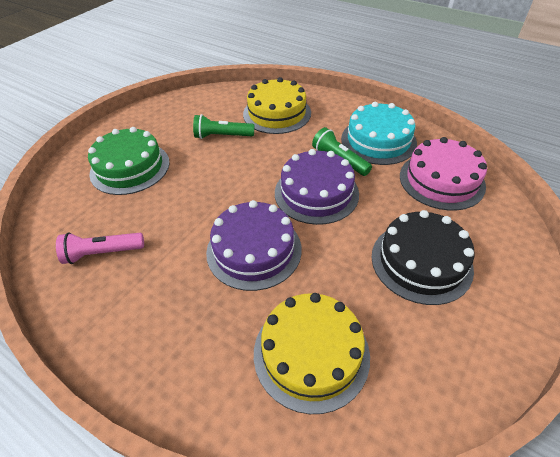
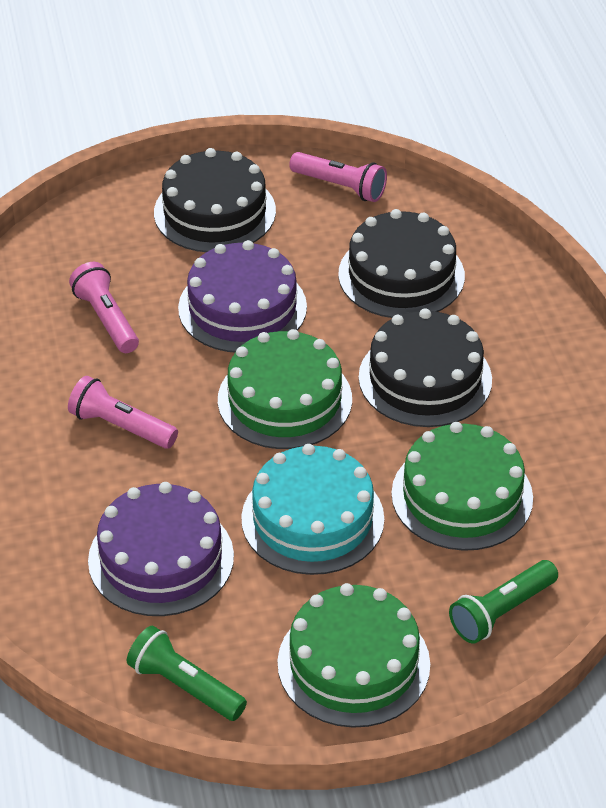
black cake: 1 -> 3
green cake: 1 -> 3
pink cake: 1 -> 0
pink flashlight: 1 -> 3
yellow cake: 2 -> 0

